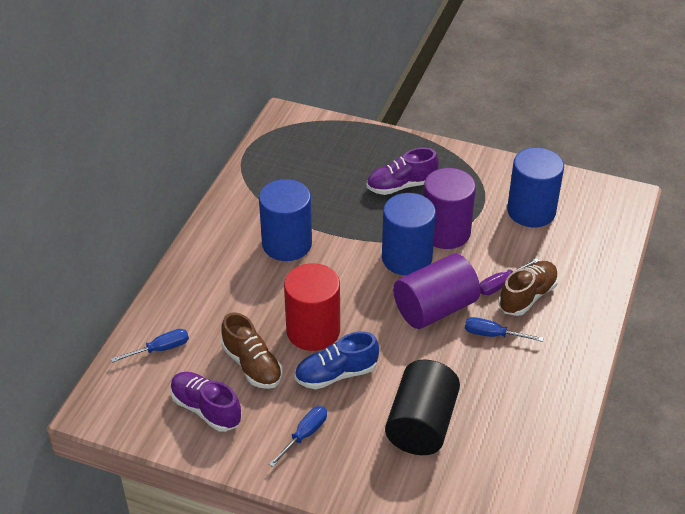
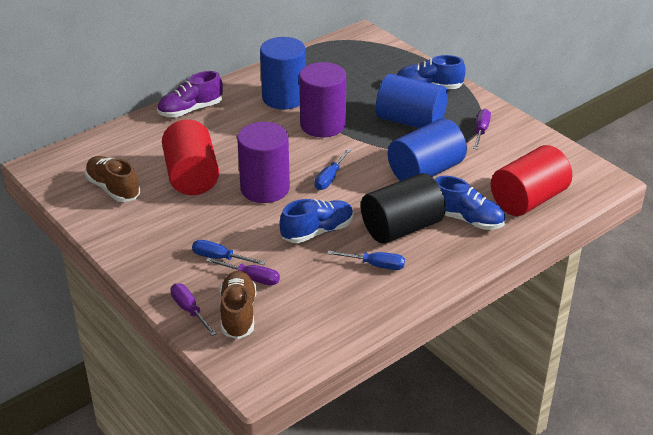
blue shoe: 1 -> 3
purple screwdriver: 1 -> 3
purple shoe: 2 -> 1
red cylinder: 1 -> 2

